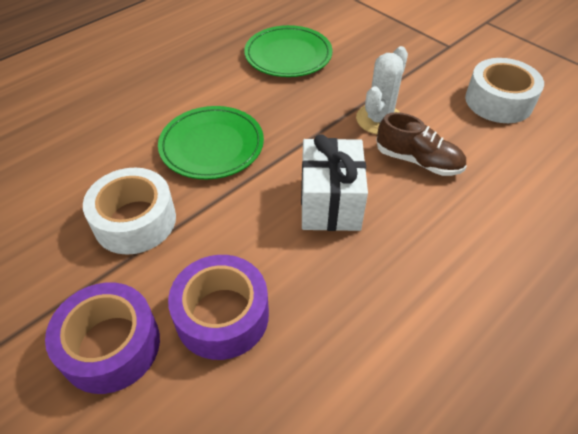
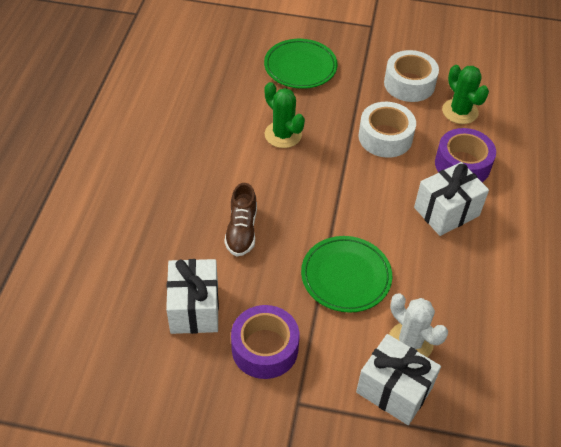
green cactus: 0 -> 2
white gift: 1 -> 3

